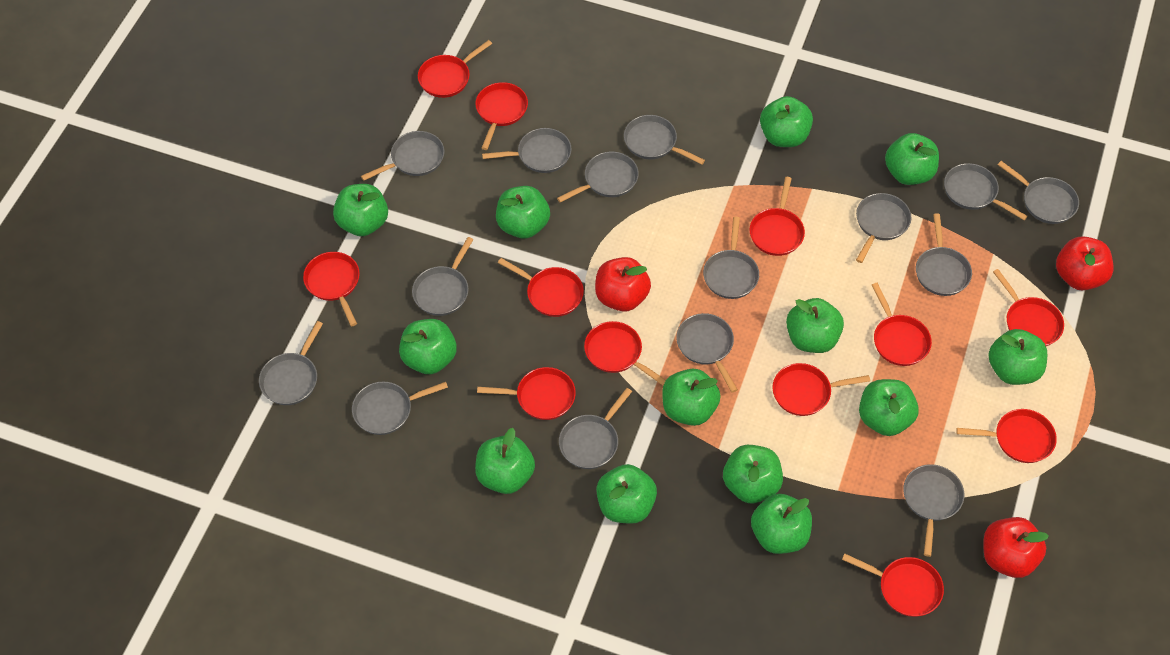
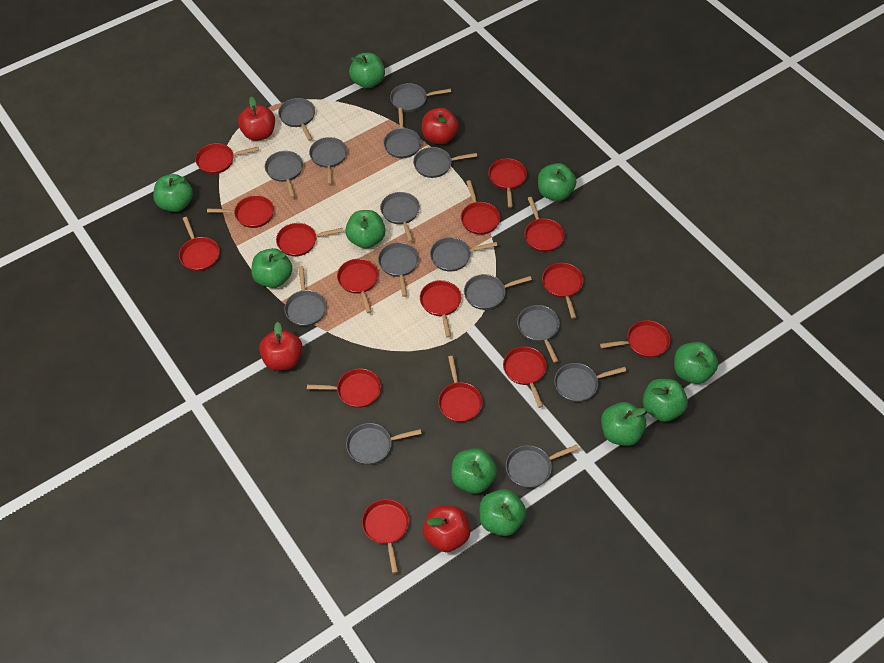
green apple: 13 -> 10
red apple: 3 -> 4
red pan: 12 -> 15

